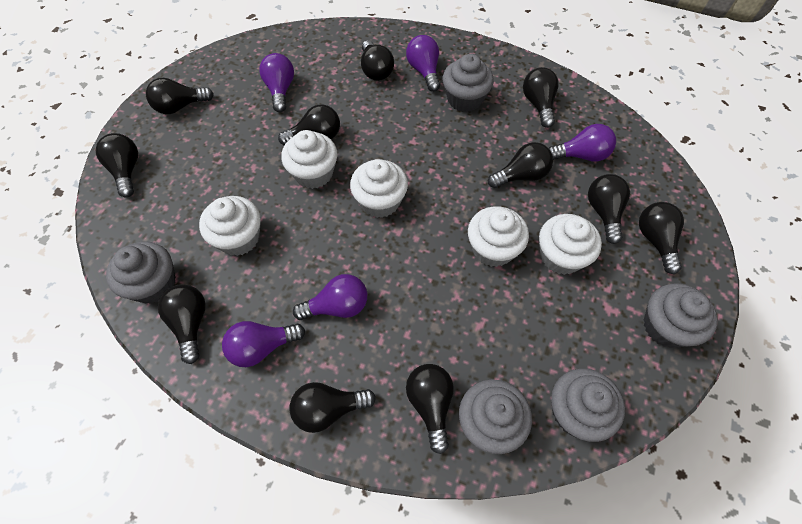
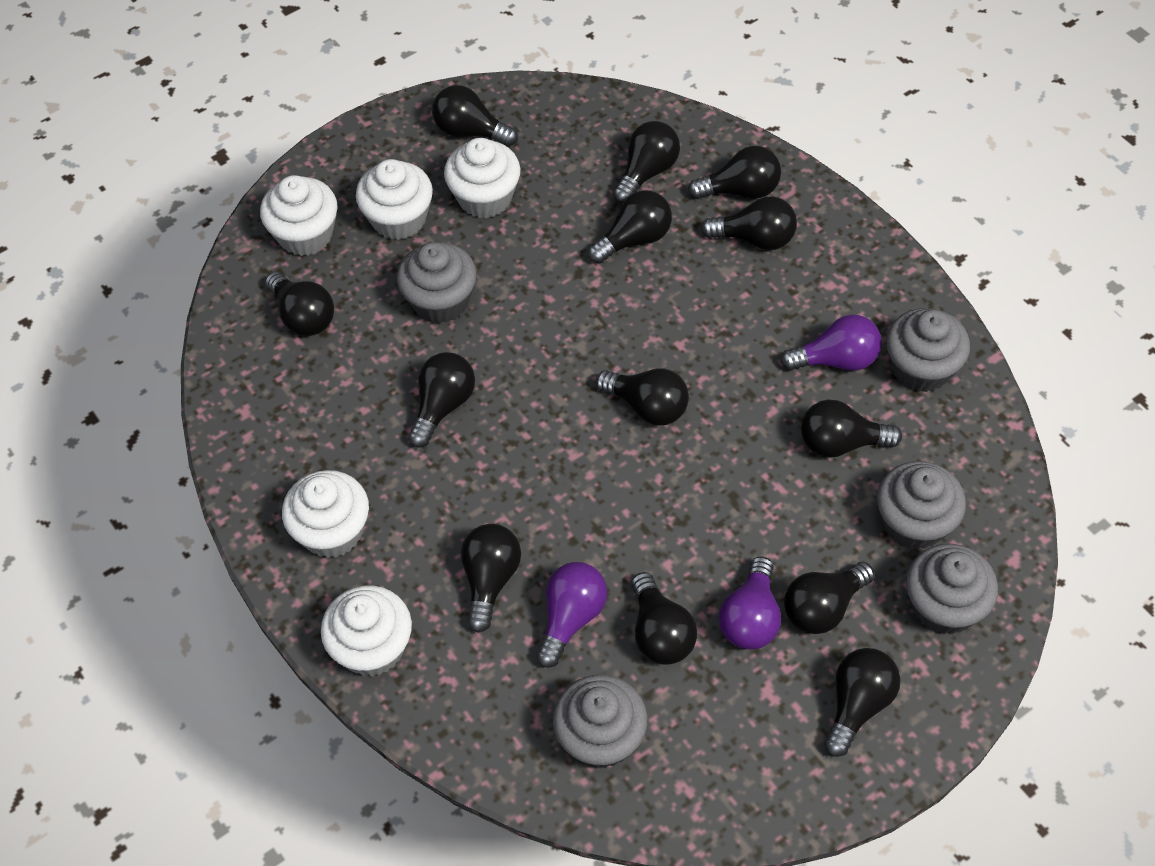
black light bulb: 11 -> 13
purple light bulb: 5 -> 3

